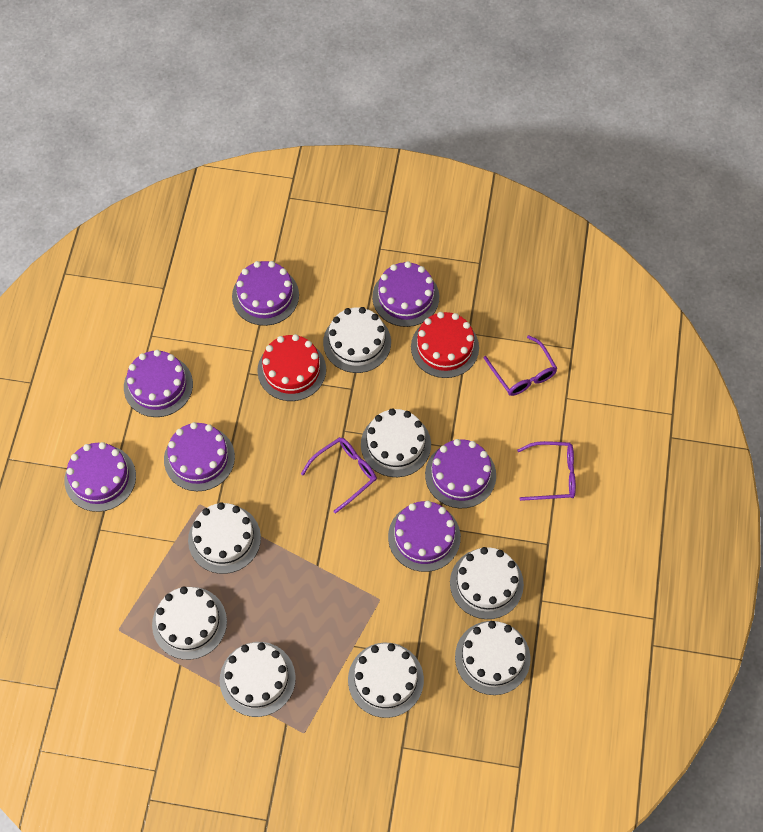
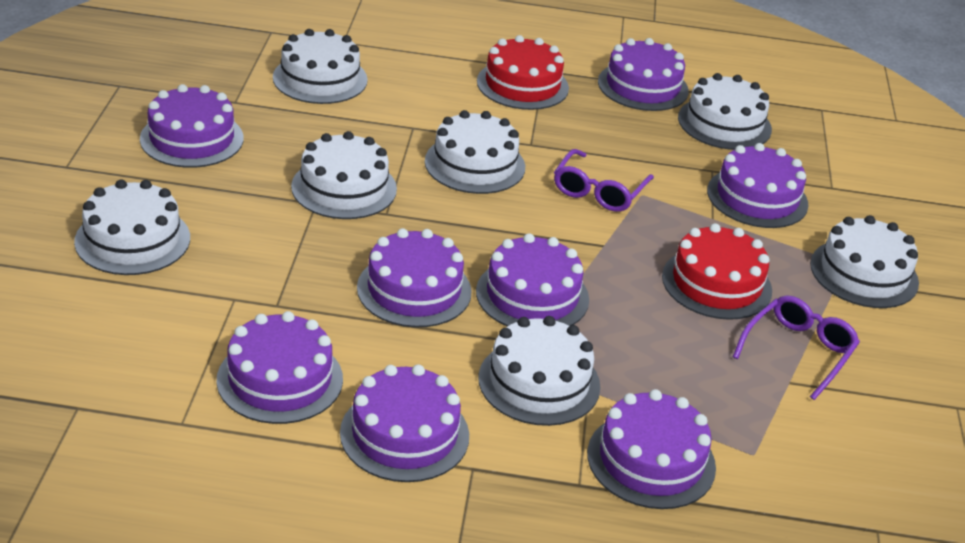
purple cake: 7 -> 8
purple glasses: 3 -> 2
white cake: 8 -> 7

